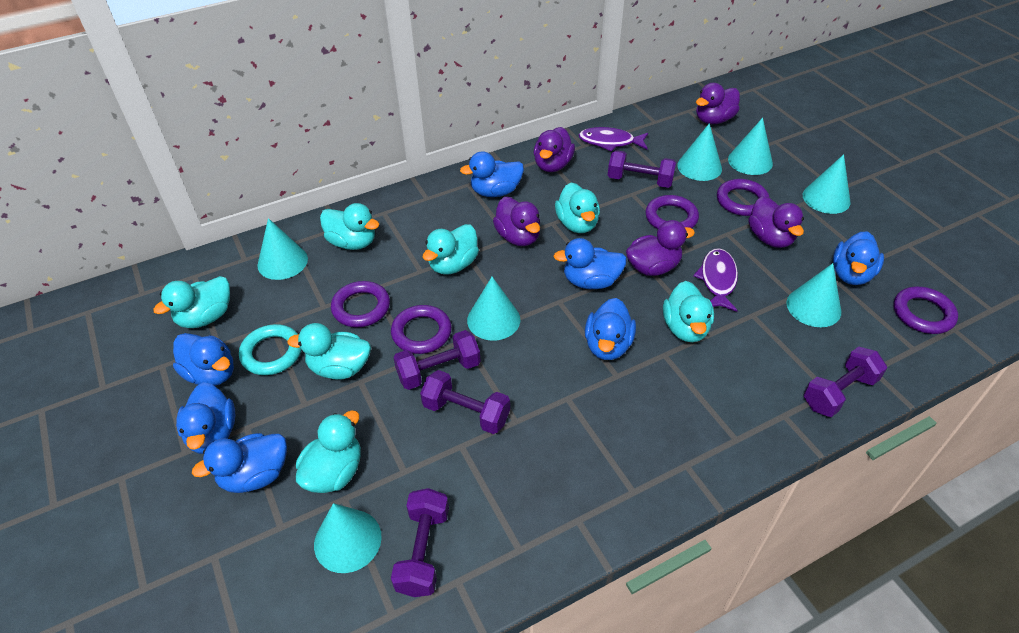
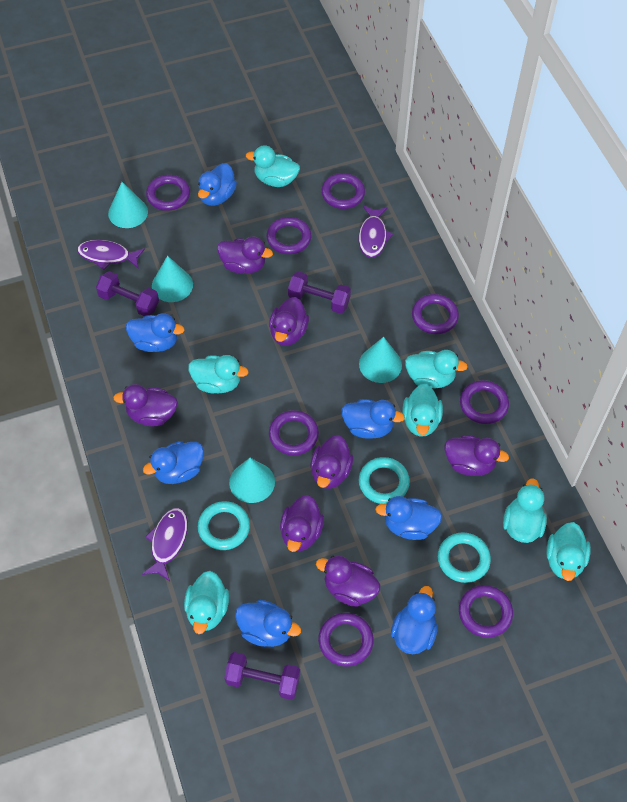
purple duck: 5 -> 7
purple dumbbell: 5 -> 3
purple fish: 2 -> 3
purple ring: 5 -> 8
turquoise cone: 7 -> 4
turquoise ring: 1 -> 3

